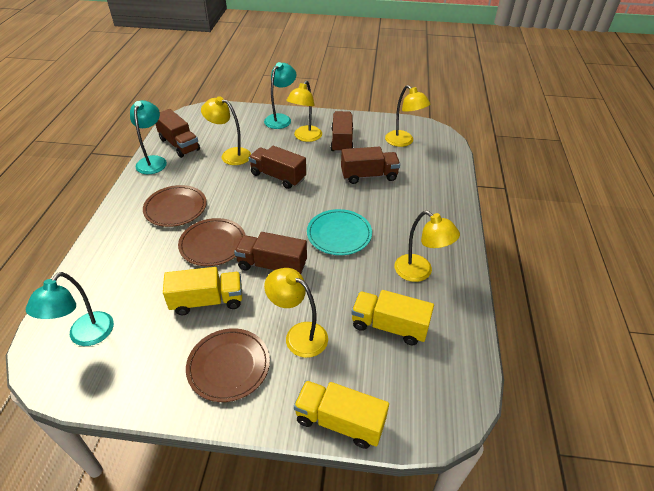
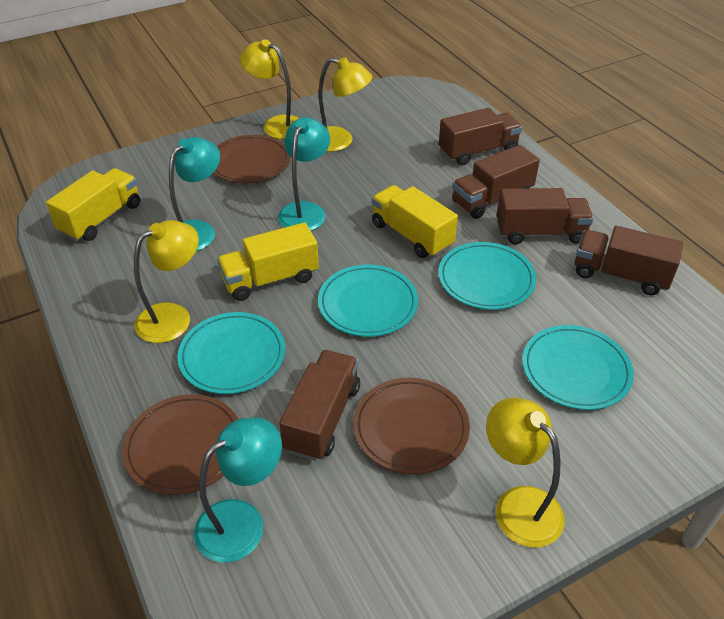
turquoise plate: 1 -> 4
yellow lamp: 5 -> 4

